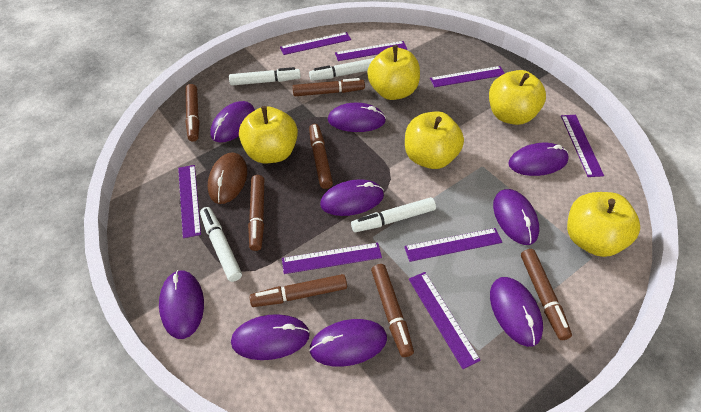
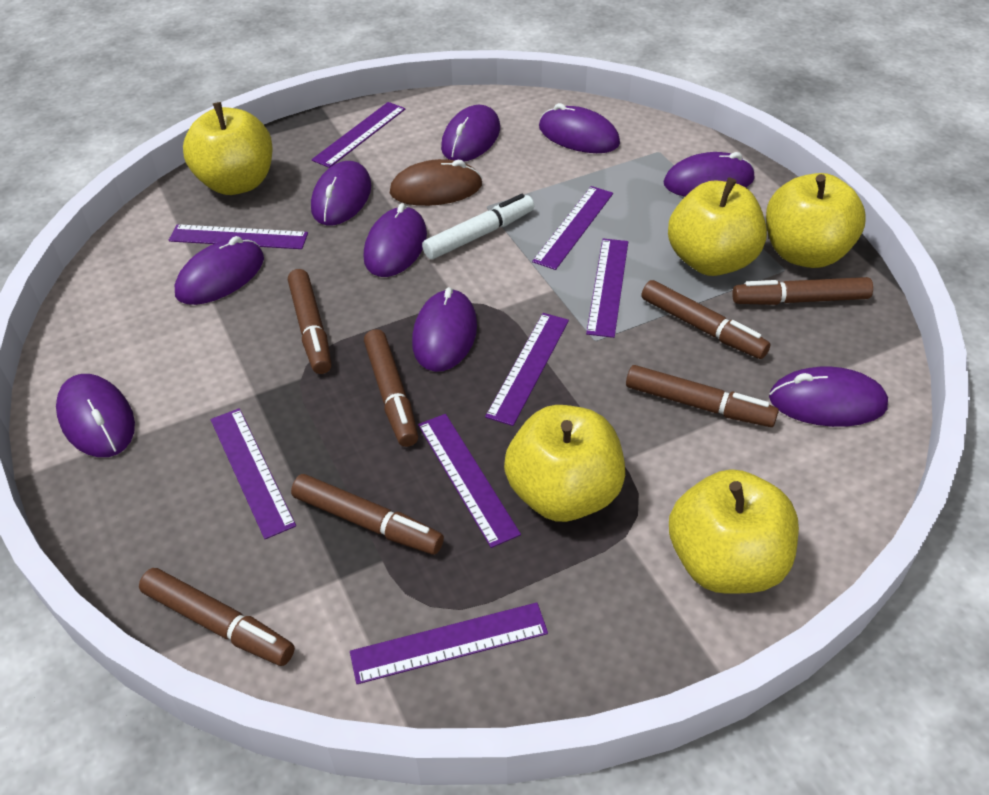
white marker: 4 -> 1

